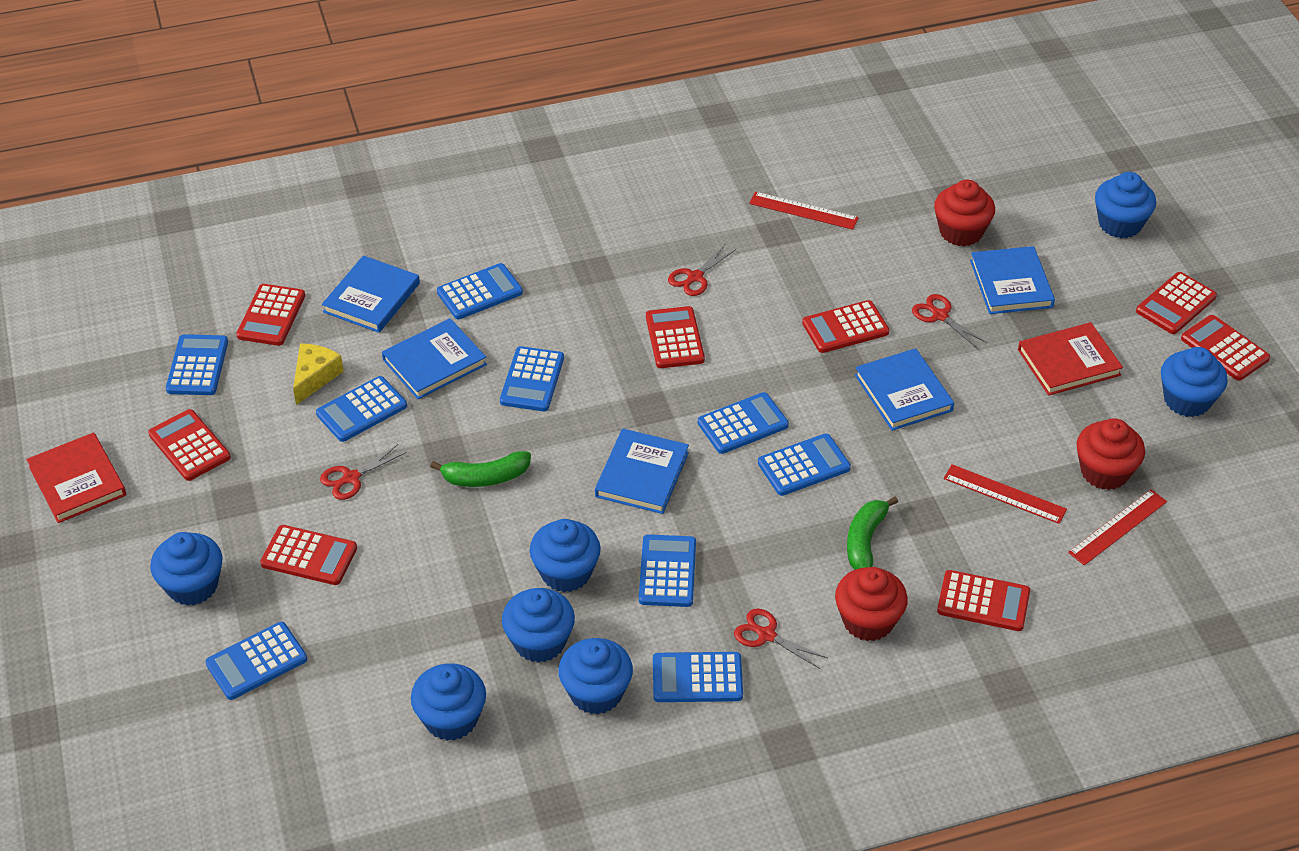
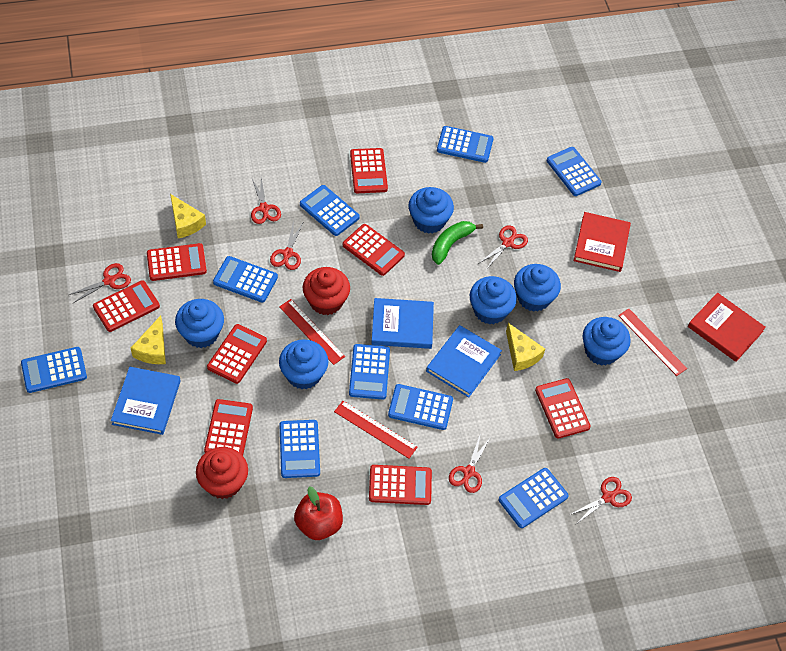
blue book: 5 -> 3
blue cupcake: 7 -> 6
green banana: 2 -> 1
red apple: 0 -> 1
red cupcake: 3 -> 2
red scissors: 4 -> 6
yellow cheese: 1 -> 3

